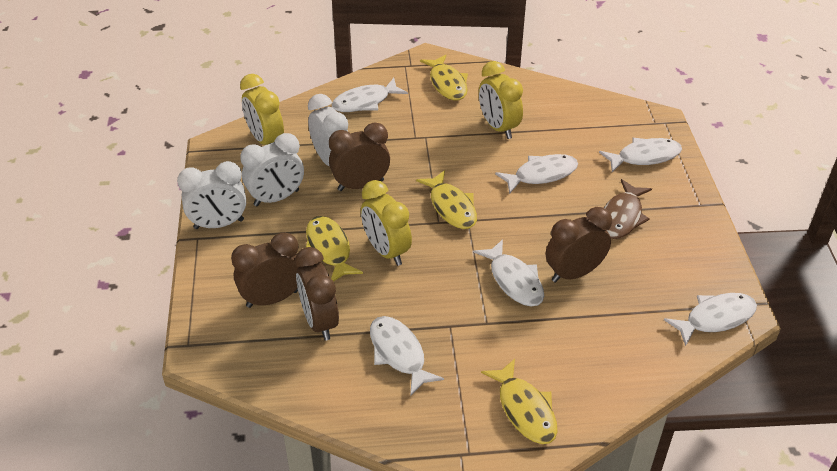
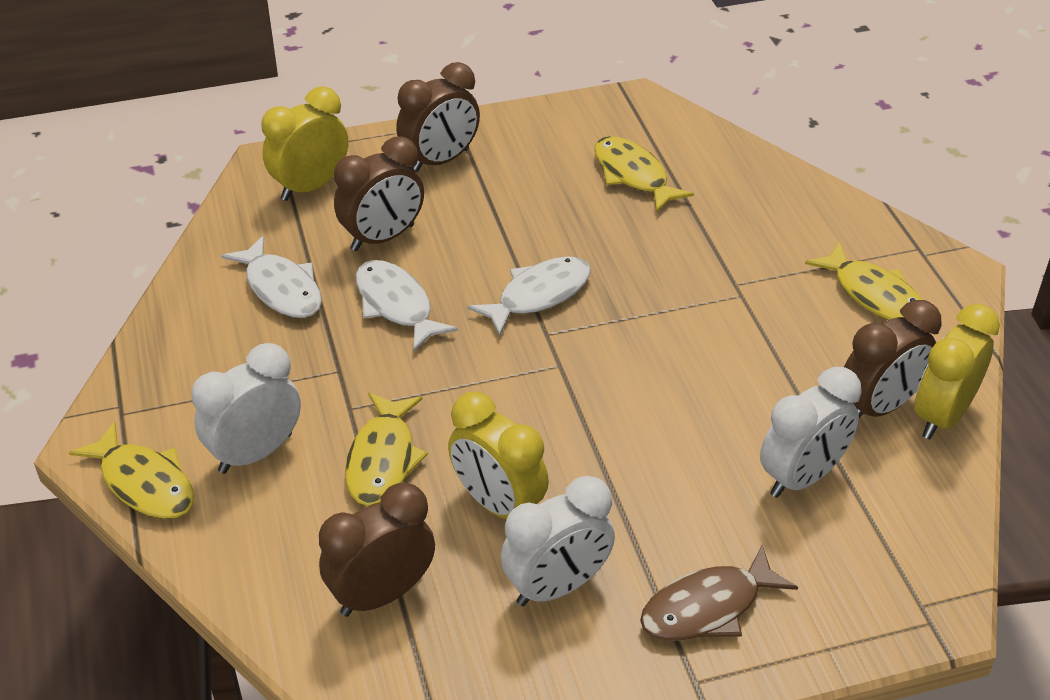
white fish: 6 -> 3

